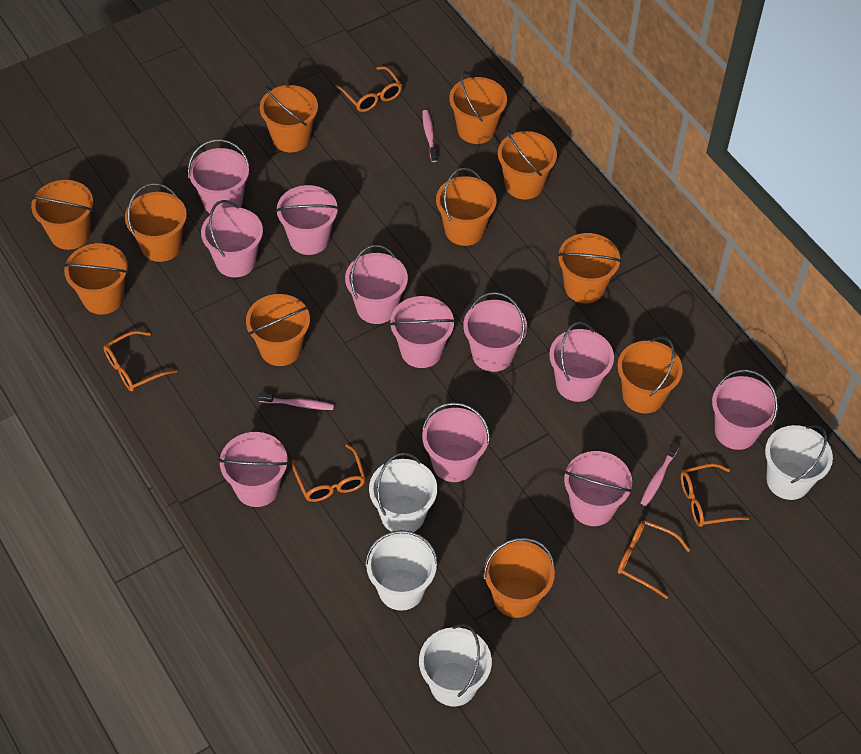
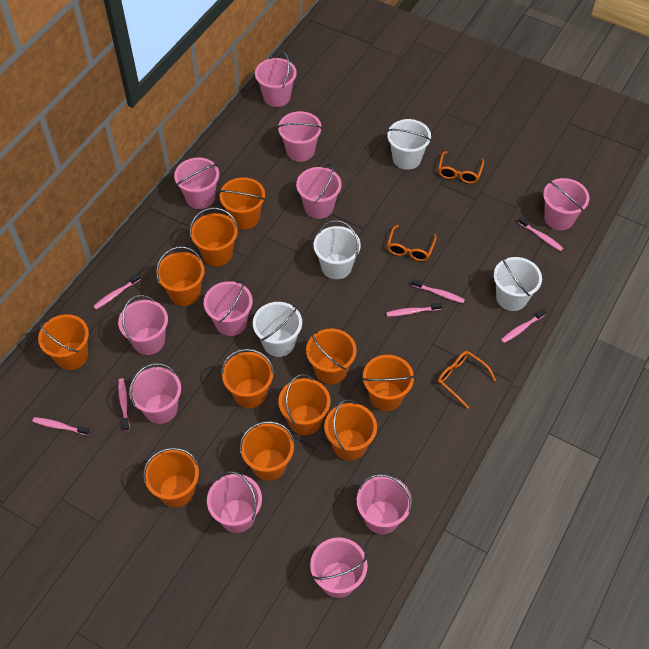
orange glasses: 5 -> 3
pink toothbrush: 3 -> 7

